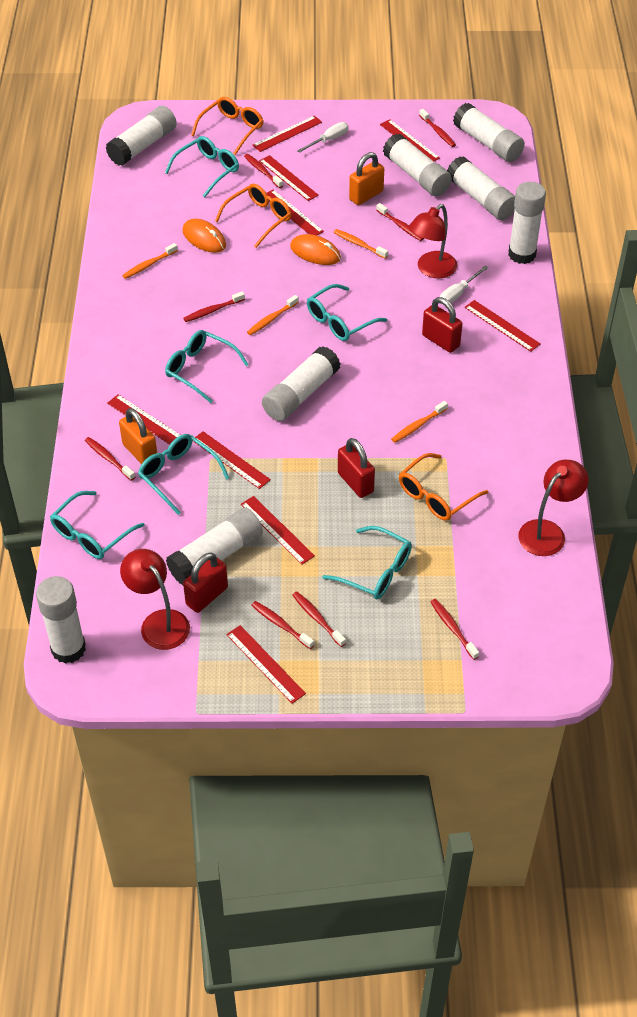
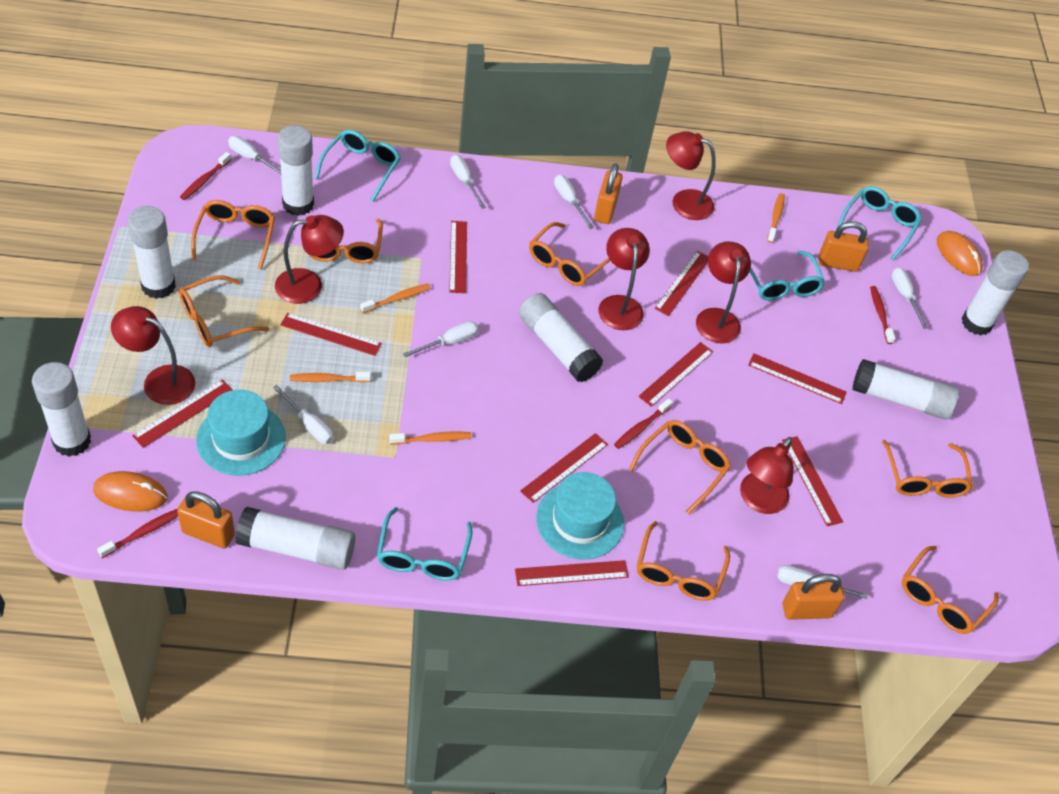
orange glasses: 3 -> 8
orange padlock: 2 -> 4
red lamp: 3 -> 6
red padlock: 3 -> 0
red toothbrush: 8 -> 4
turquoise glasses: 6 -> 4
turquoise hat: 0 -> 2
white glue stick: 8 -> 7
white screwdriver: 2 -> 7

